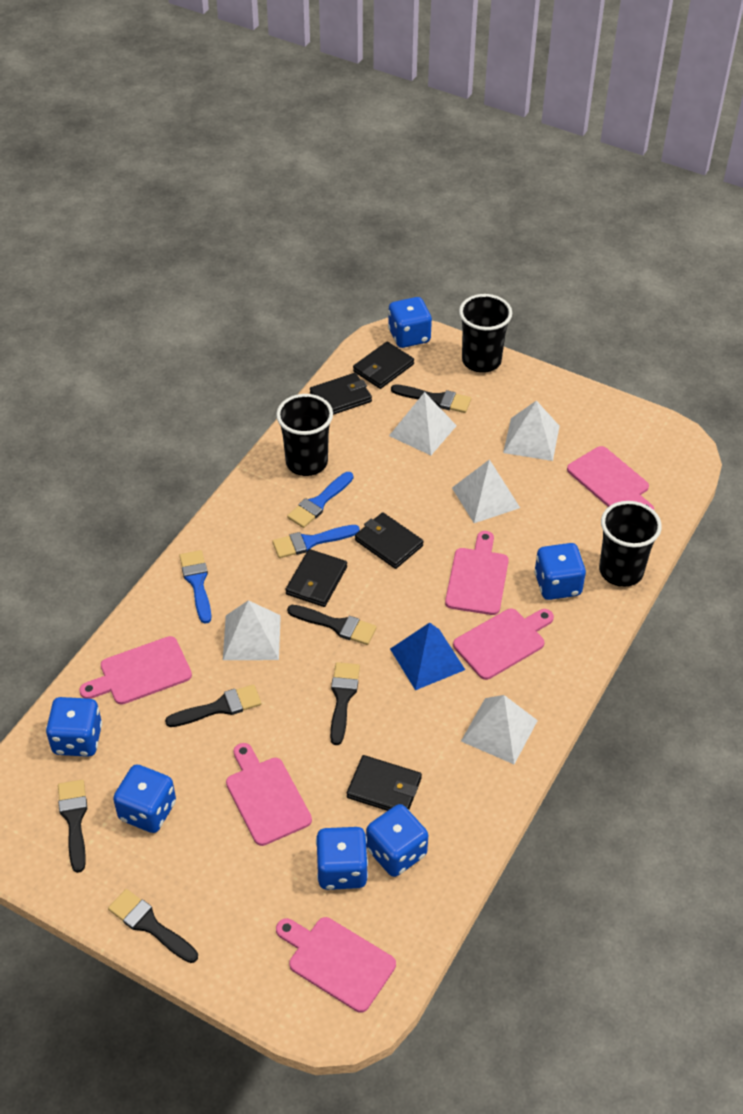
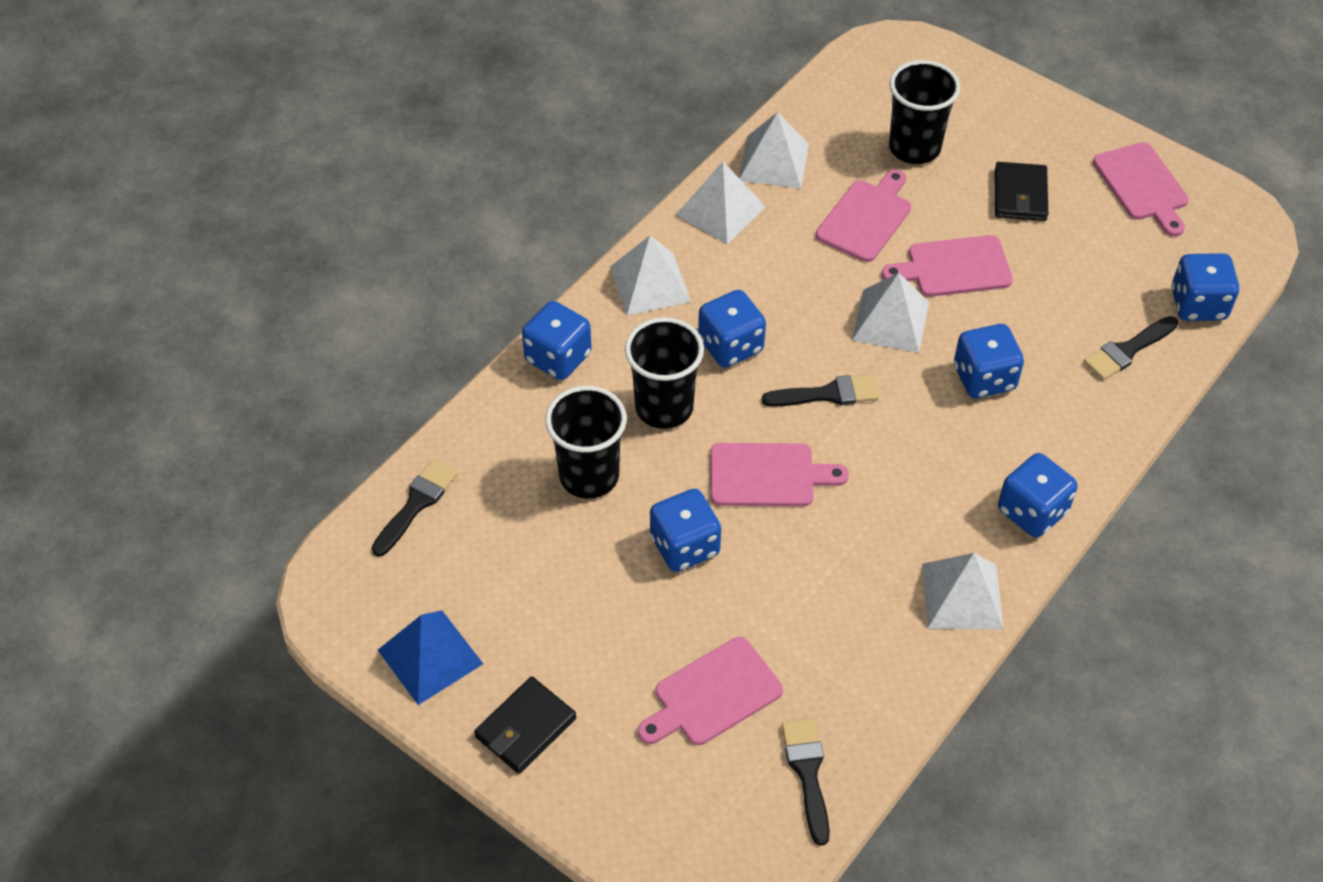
black brush: 6 -> 4
black wallet: 5 -> 2
blue brush: 3 -> 0
pink cutting board: 6 -> 5

